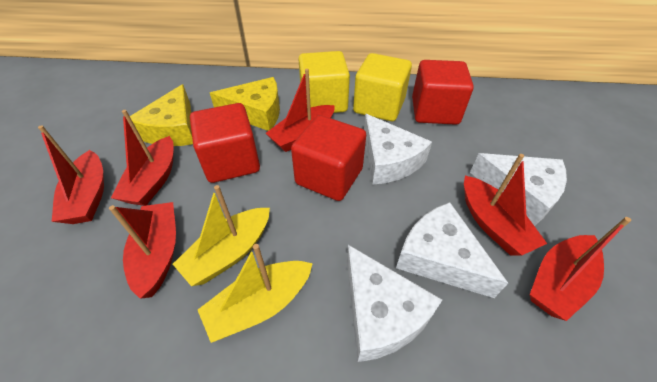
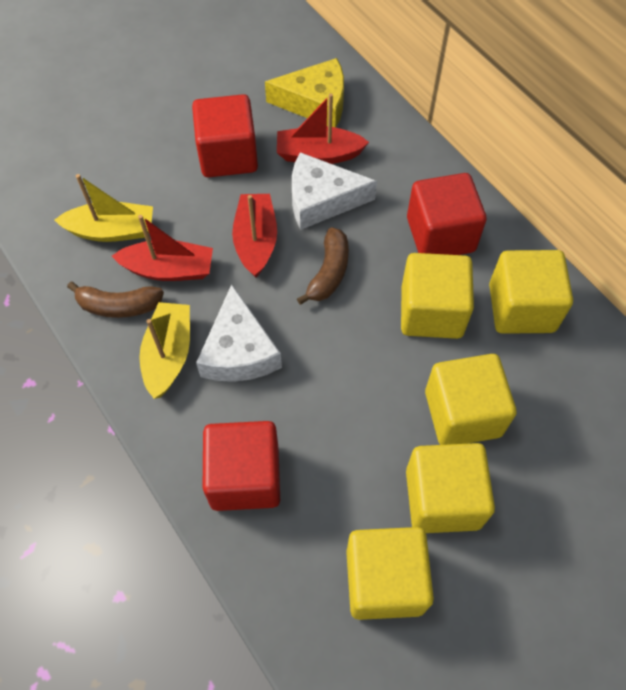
brown banana: 0 -> 2
red boat: 6 -> 3
white cheese: 4 -> 2
yellow cheese: 2 -> 1
yellow cube: 2 -> 5

